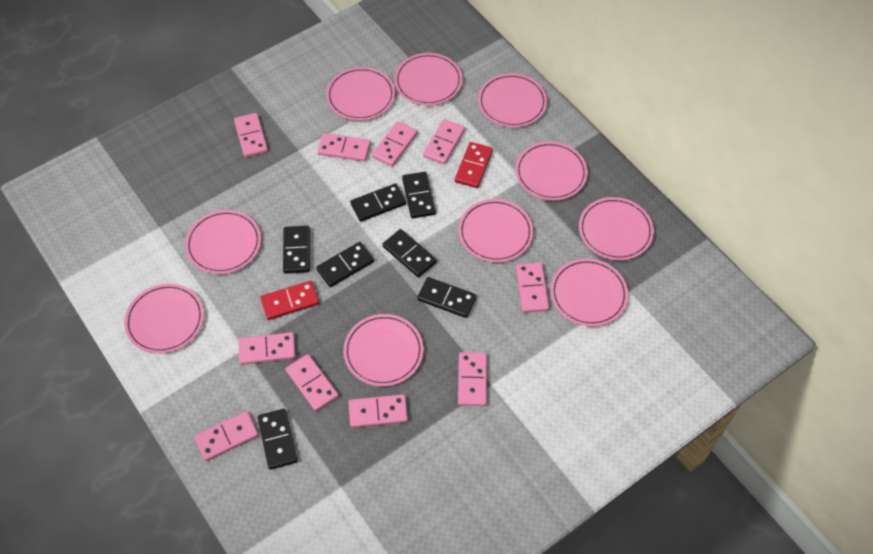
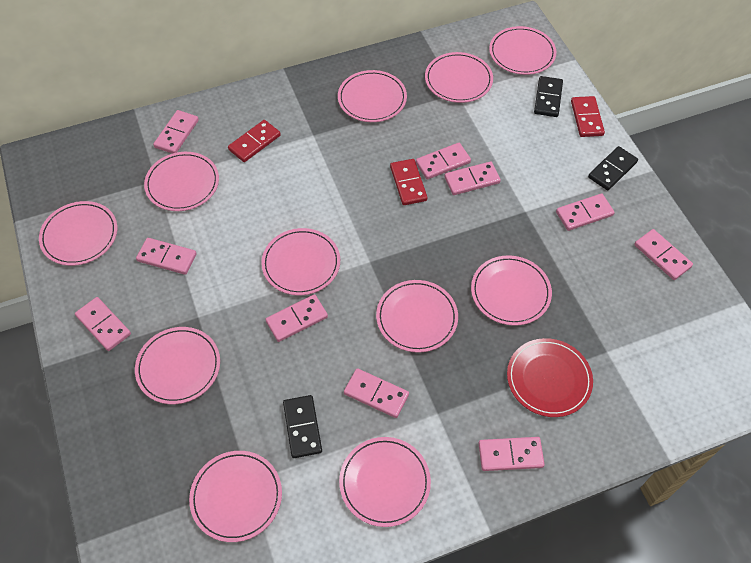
black domino: 7 -> 3
pink plate: 10 -> 11
red domino: 2 -> 3
red plate: 0 -> 1

